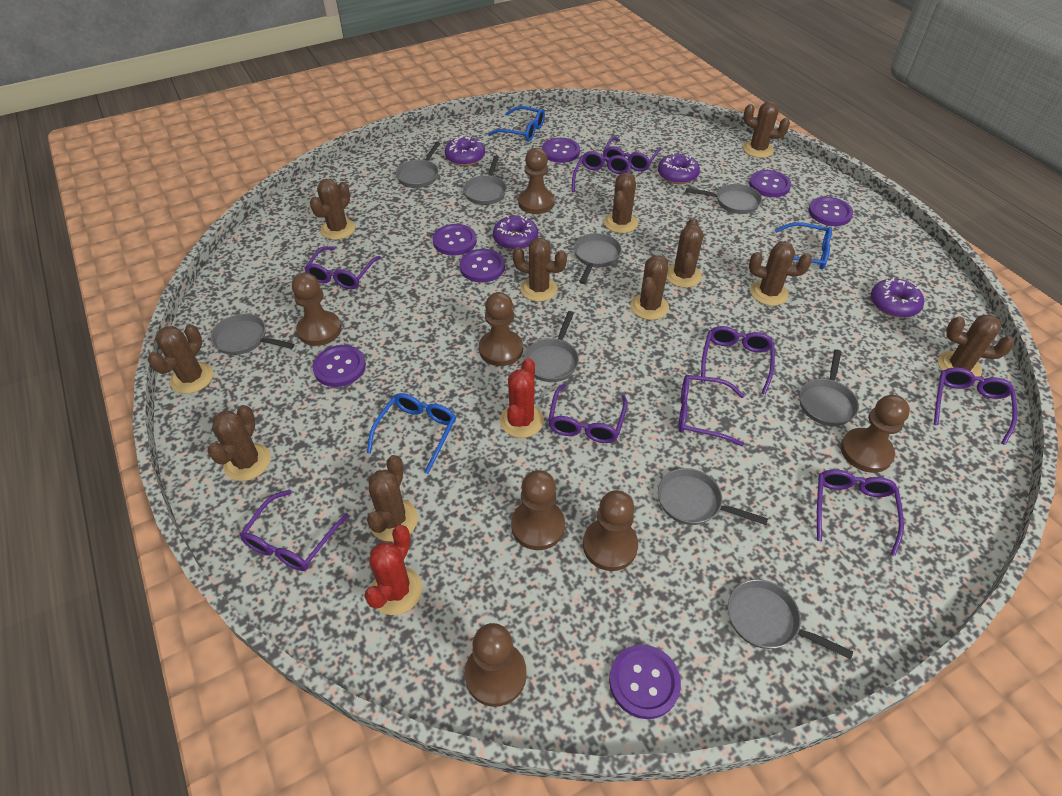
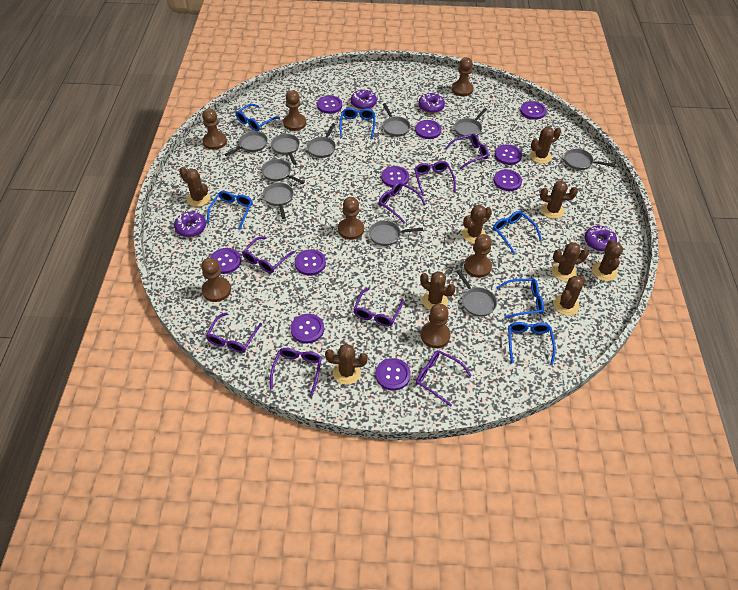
blue glasses: 3 -> 6
brown cactus: 11 -> 9
grey pan: 9 -> 10
purple button: 7 -> 10
purple glasses: 9 -> 8
red cactus: 2 -> 0

